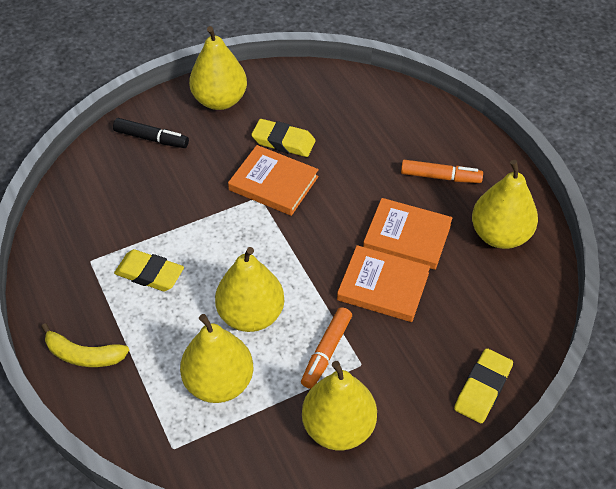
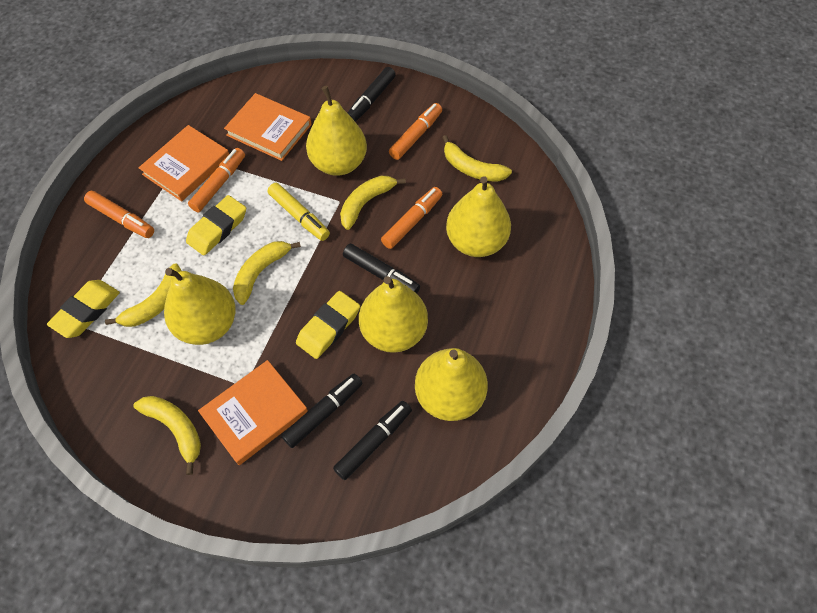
black marker: 1 -> 4
orange marker: 2 -> 4
yellow banana: 1 -> 5
yellow marker: 0 -> 1

